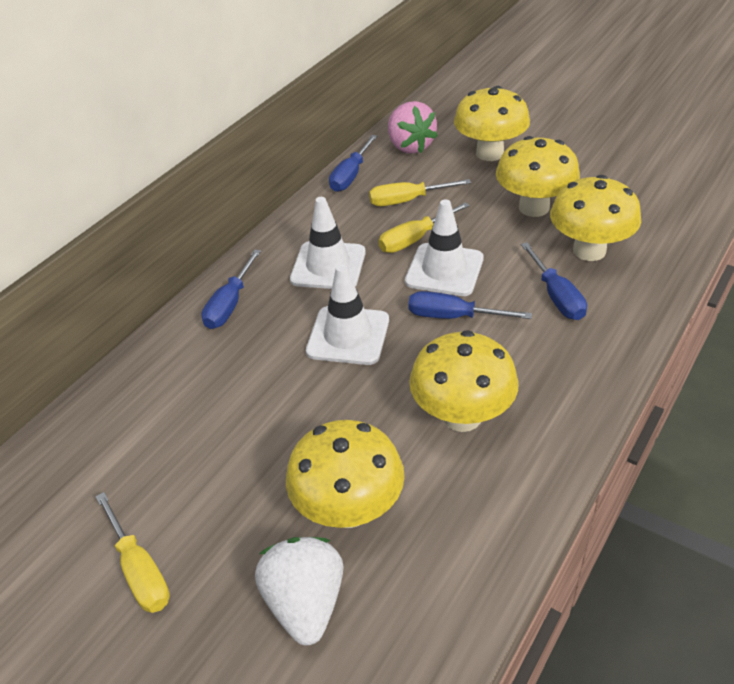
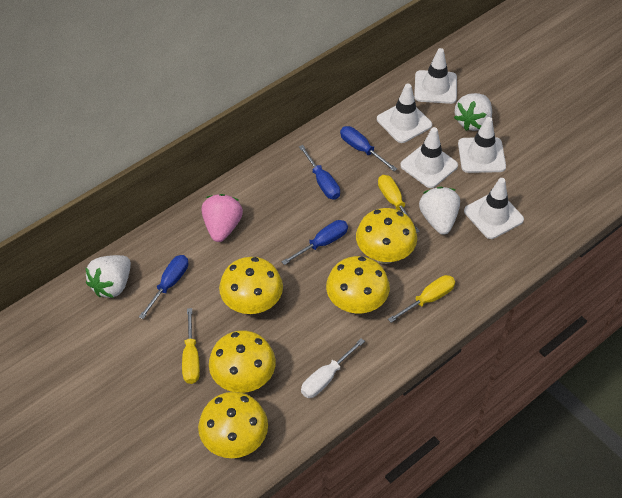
white screwdriver: 0 -> 1
white strawberry: 1 -> 3
white traffic cone: 3 -> 5

